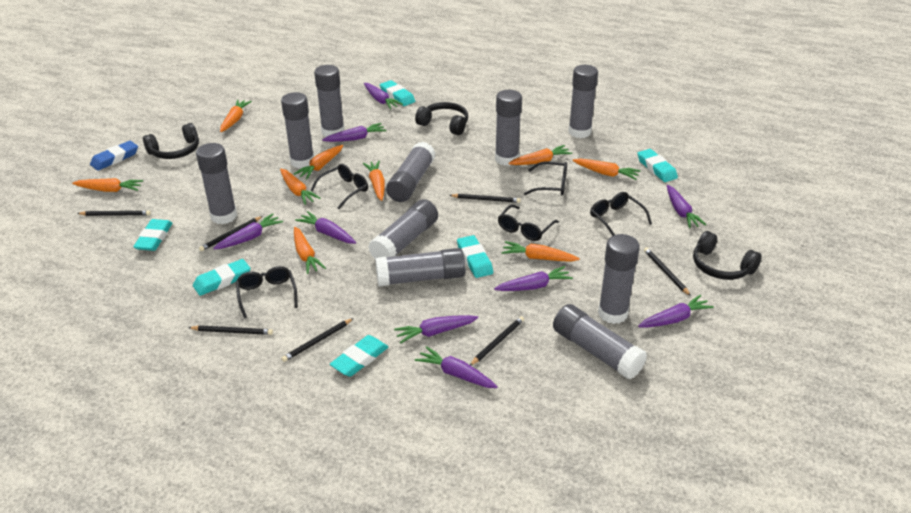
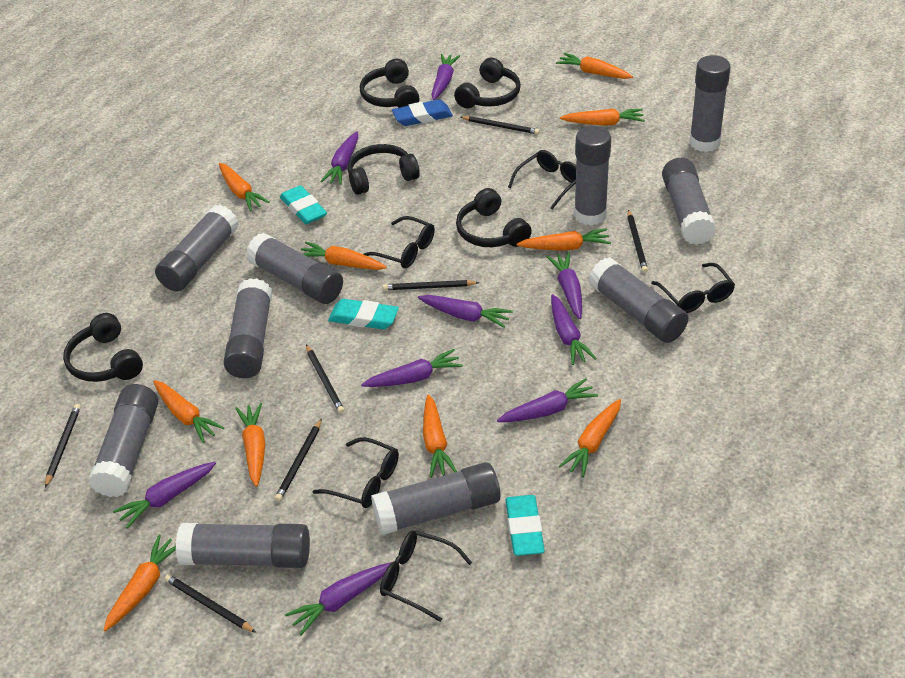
black headphones: 3 -> 5
orange carrot: 9 -> 10
turquoise eraser: 6 -> 3

